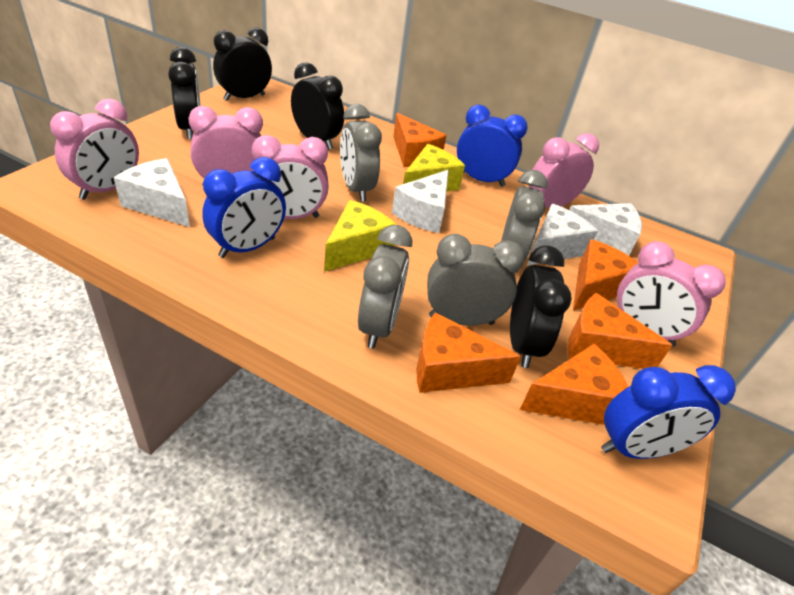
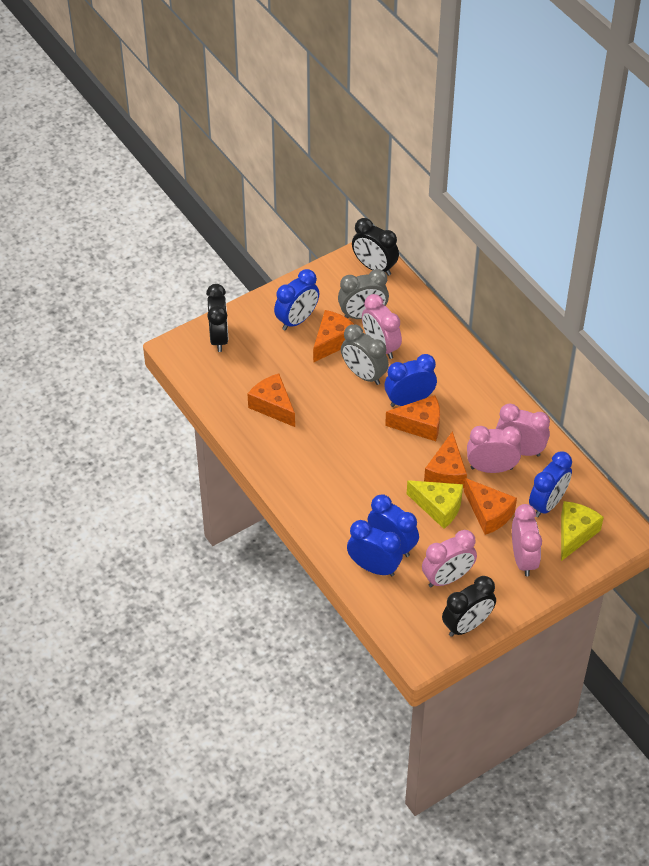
black clock: 4 -> 3
blue clock: 3 -> 5
grey clock: 4 -> 2
white cheese: 4 -> 0

